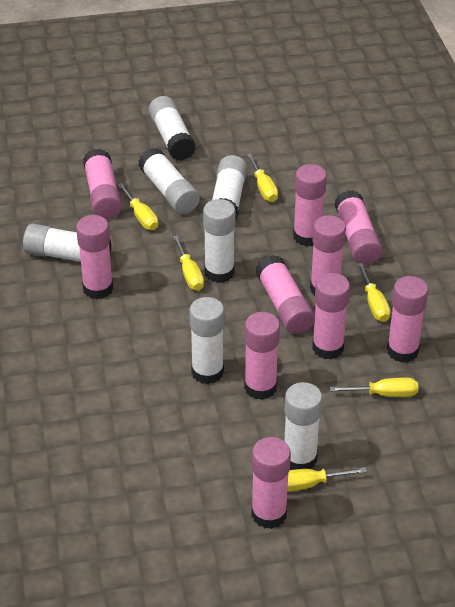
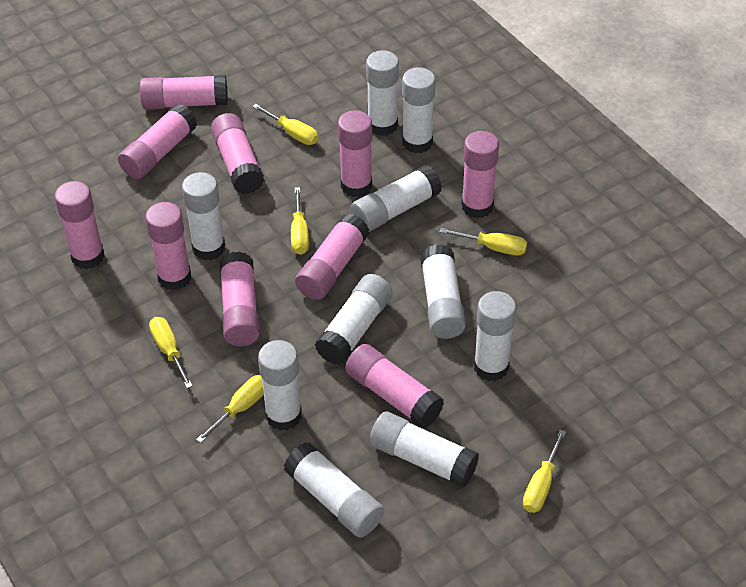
white glue stick: 7 -> 10

